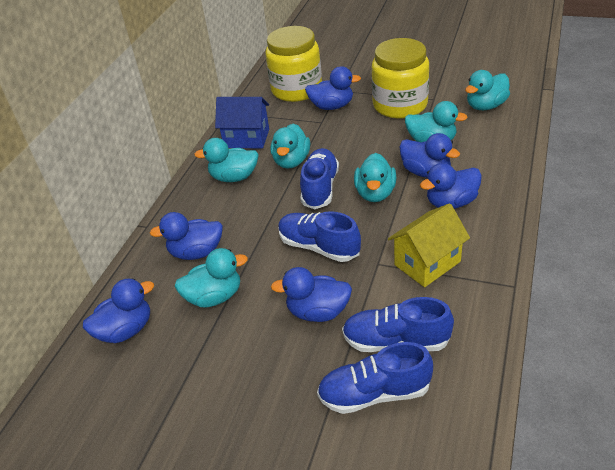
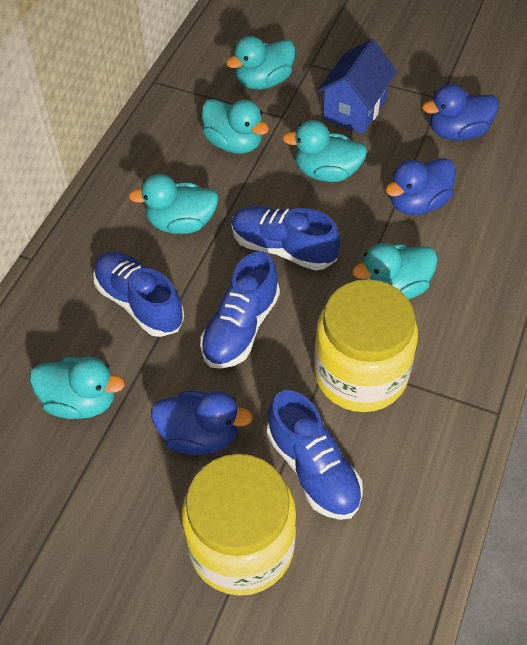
blue duck: 6 -> 3
yellow house: 1 -> 0

